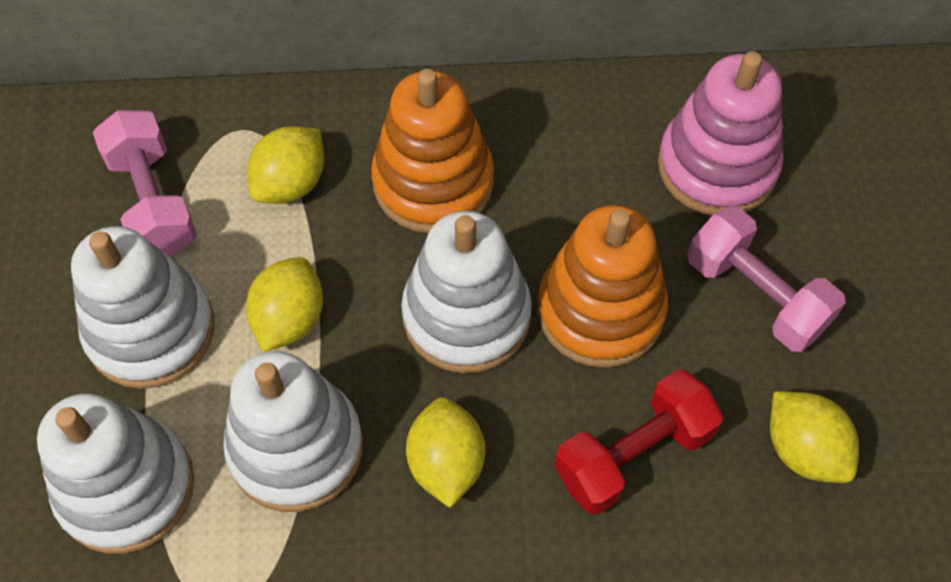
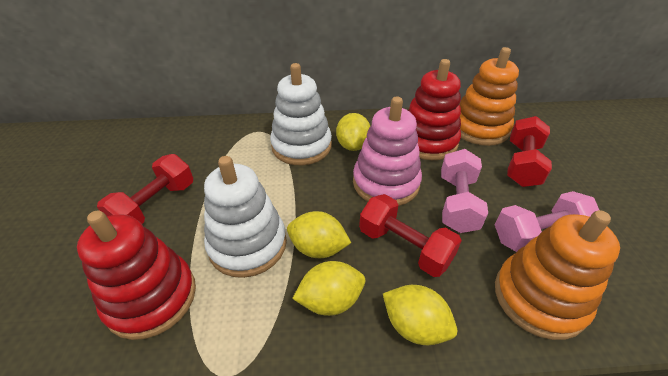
red dumbbell: 1 -> 3
red stacking toy: 0 -> 2
white stacking toy: 4 -> 2

